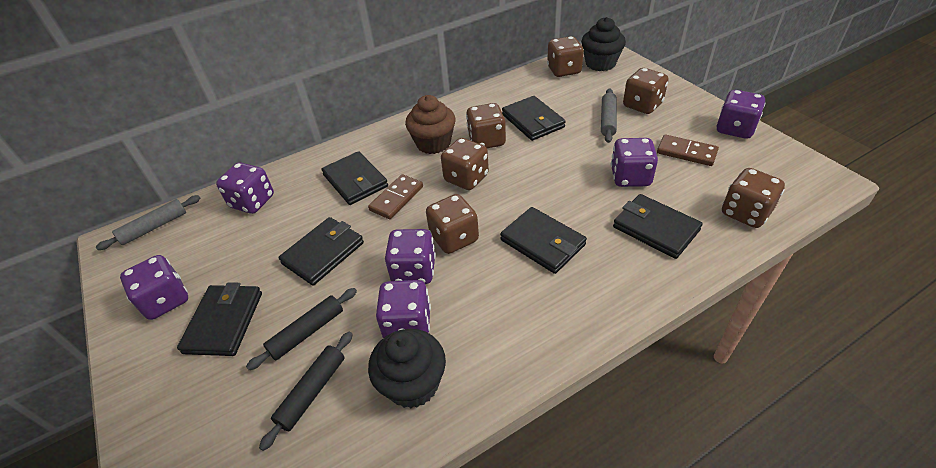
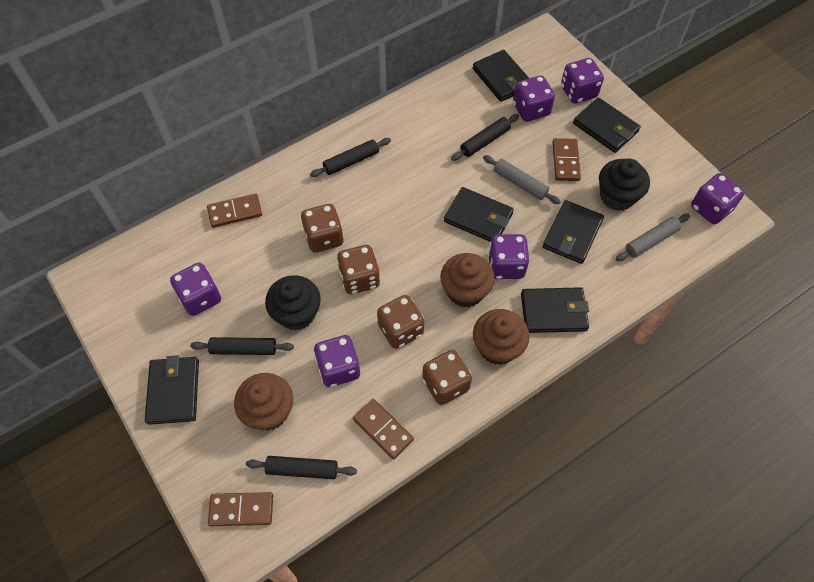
black rolling pin: 2 -> 4
brown cupcake: 1 -> 3
brown dice: 6 -> 4
brown domino: 2 -> 4

